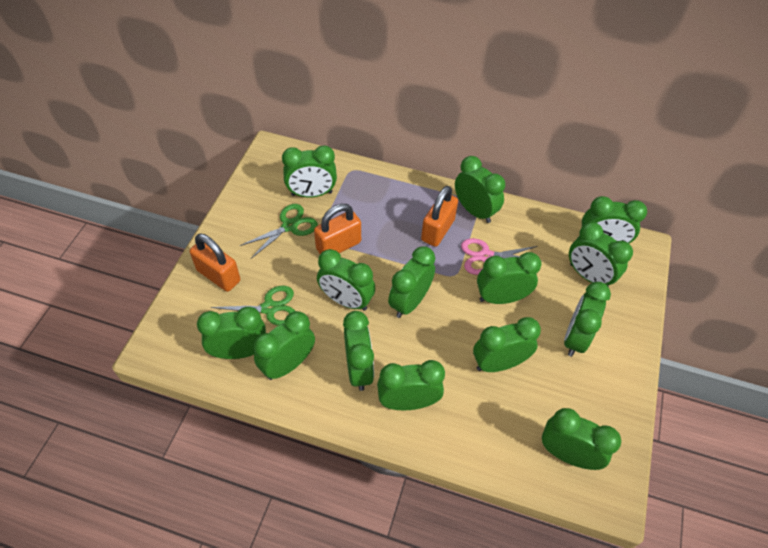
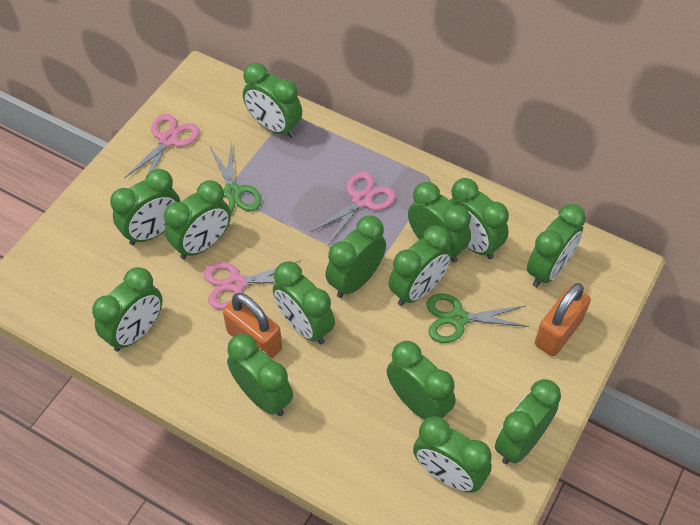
orange padlock: 3 -> 2
pink scissors: 1 -> 3

